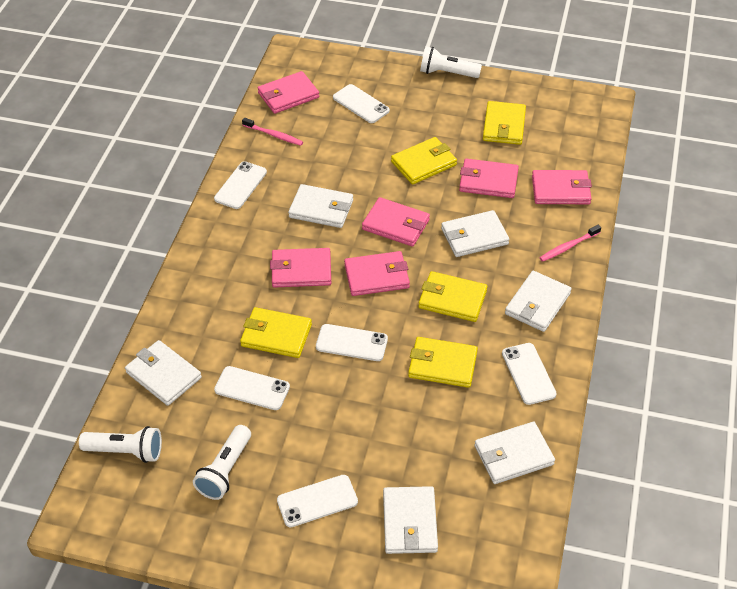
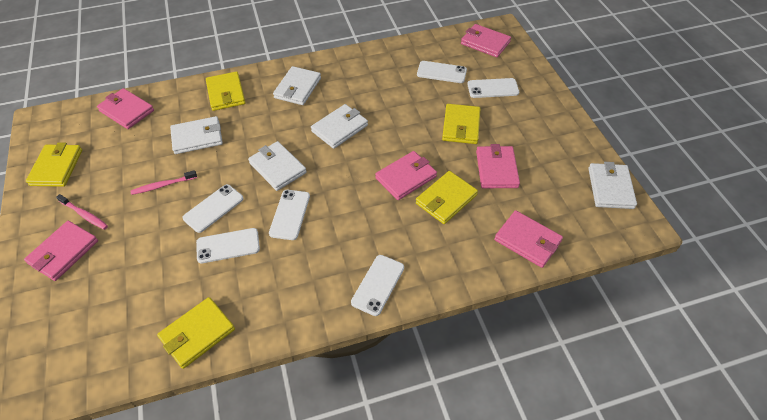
white flashlight: 3 -> 0
white wallet: 6 -> 5

